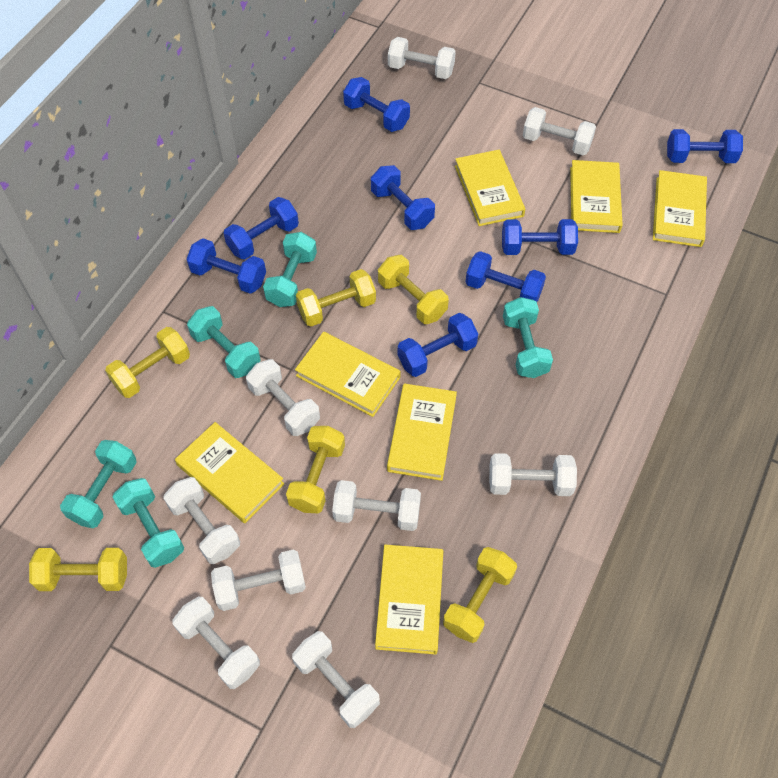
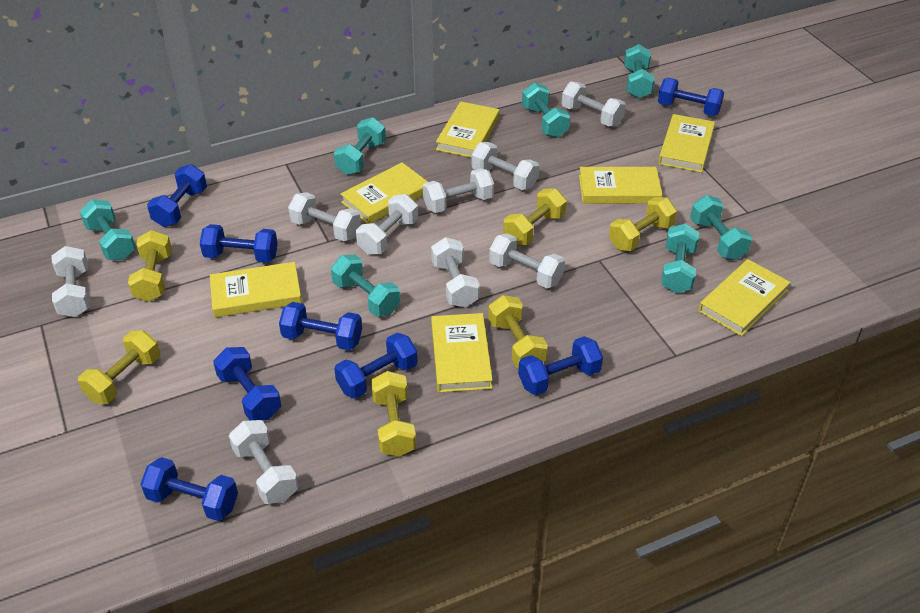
turquoise dumbbell: 5 -> 7

